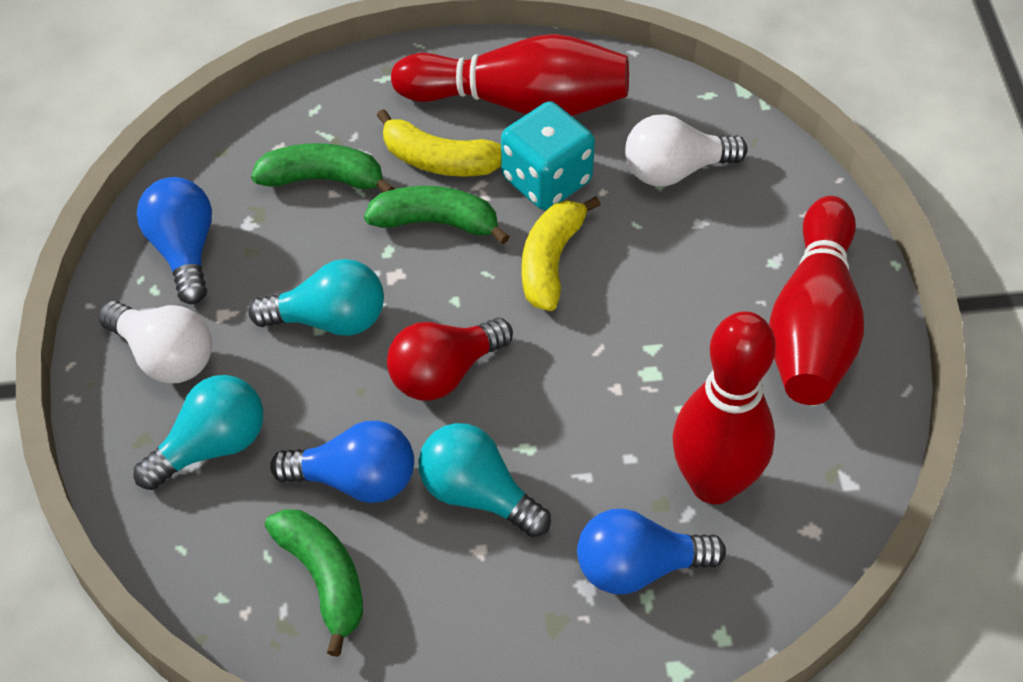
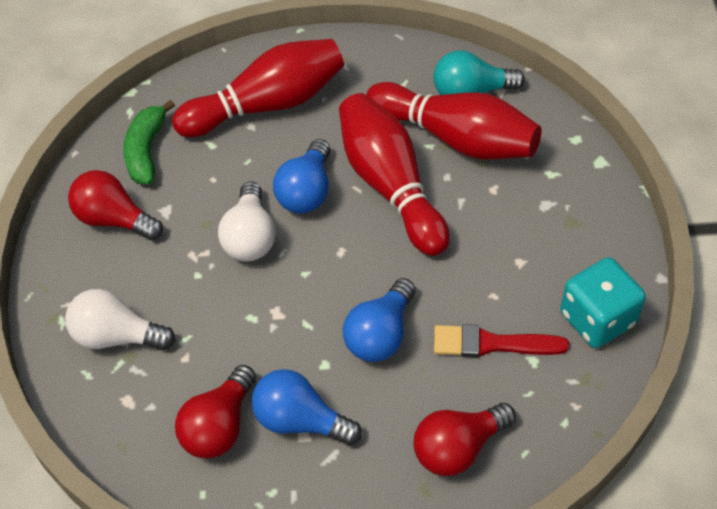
green banana: 3 -> 1
red brush: 0 -> 1
red light bulb: 1 -> 3
turquoise light bulb: 3 -> 1
yellow banana: 2 -> 0

